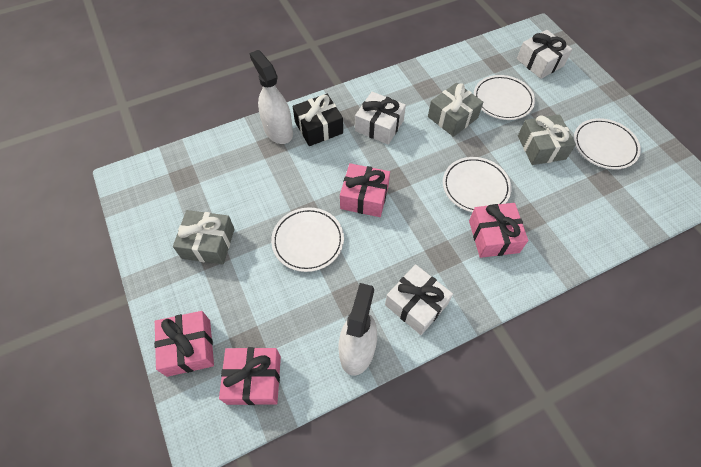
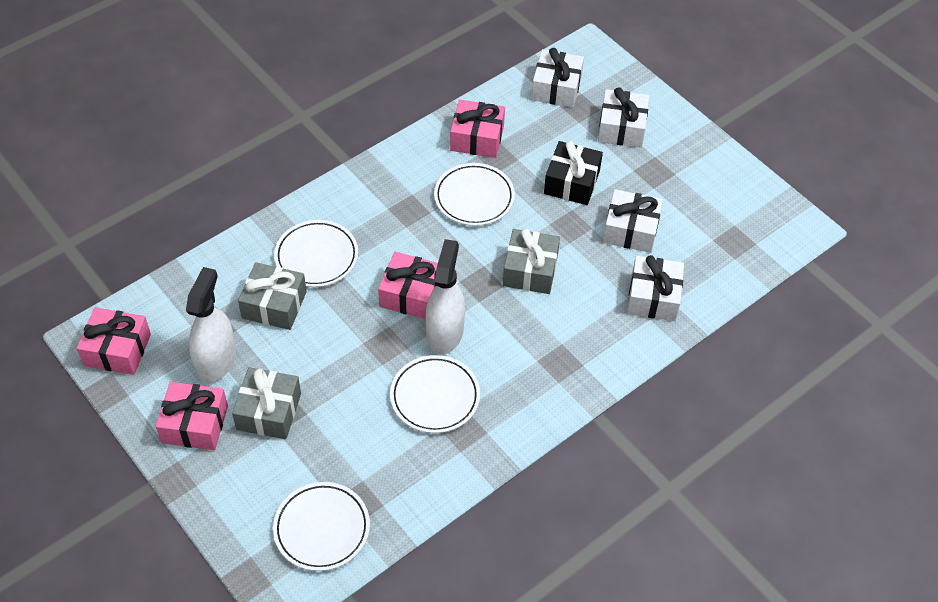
white gift: 3 -> 4

